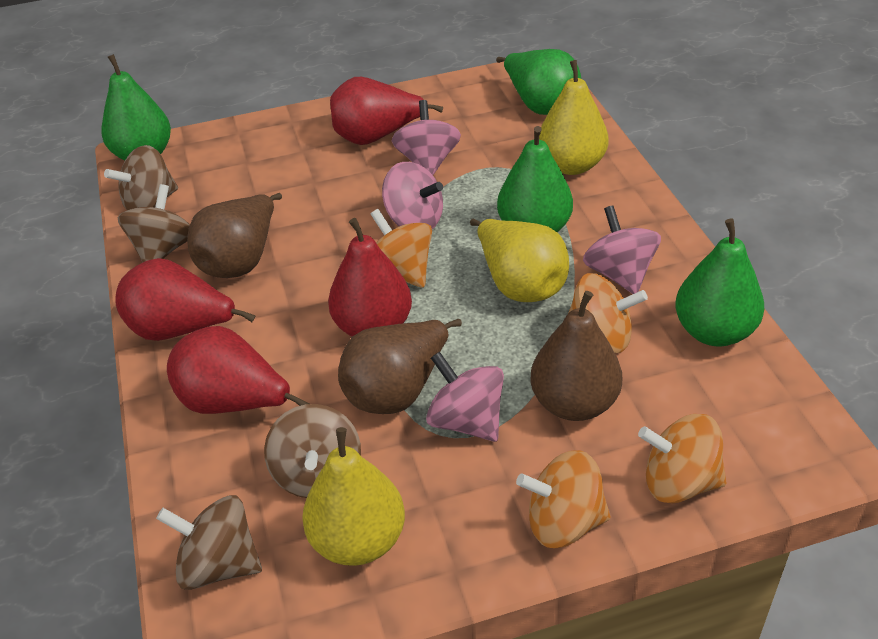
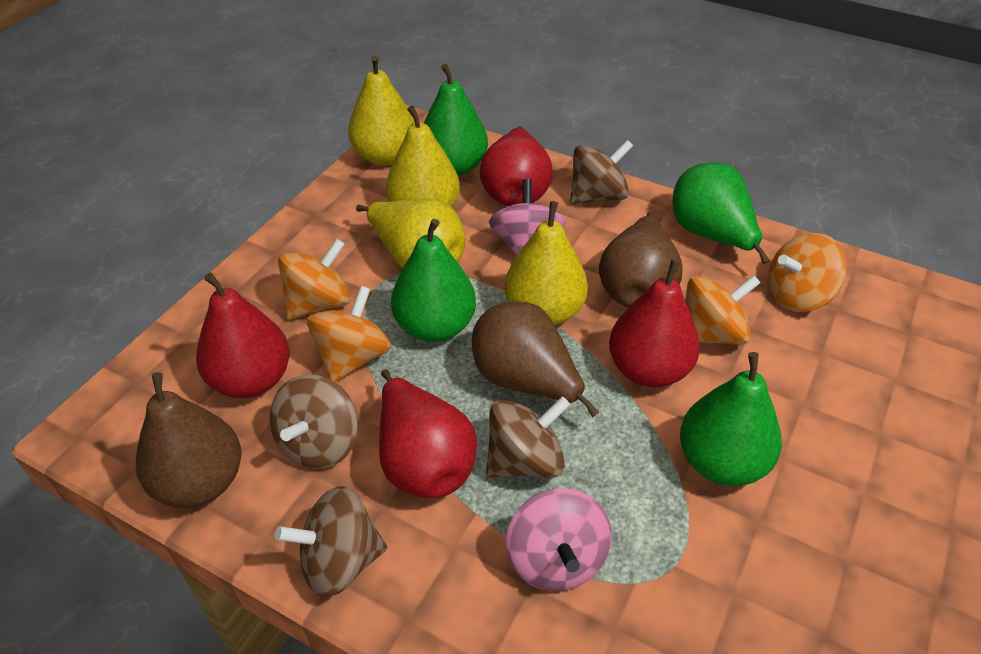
pink spinning top: 4 -> 2
yellow pear: 3 -> 4

